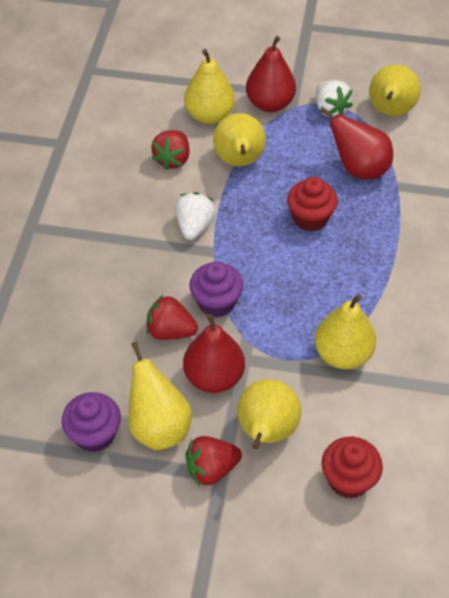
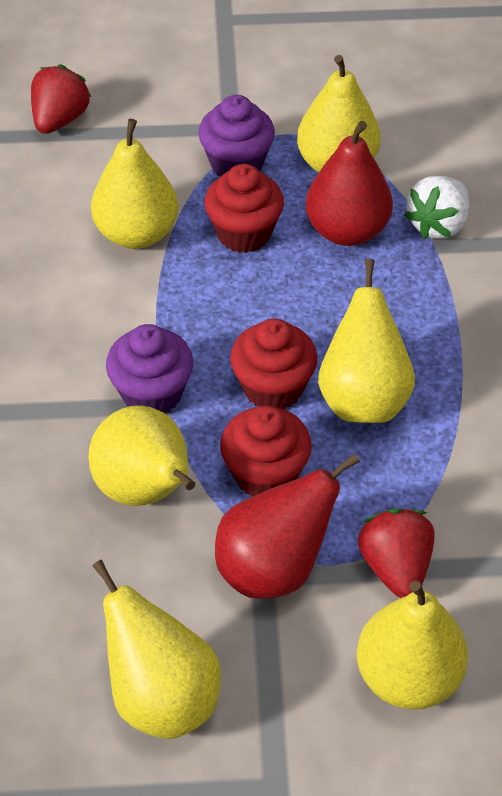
red cupcake: 2 -> 3
red pear: 3 -> 2
red strawberry: 3 -> 2
white strawberry: 2 -> 1

